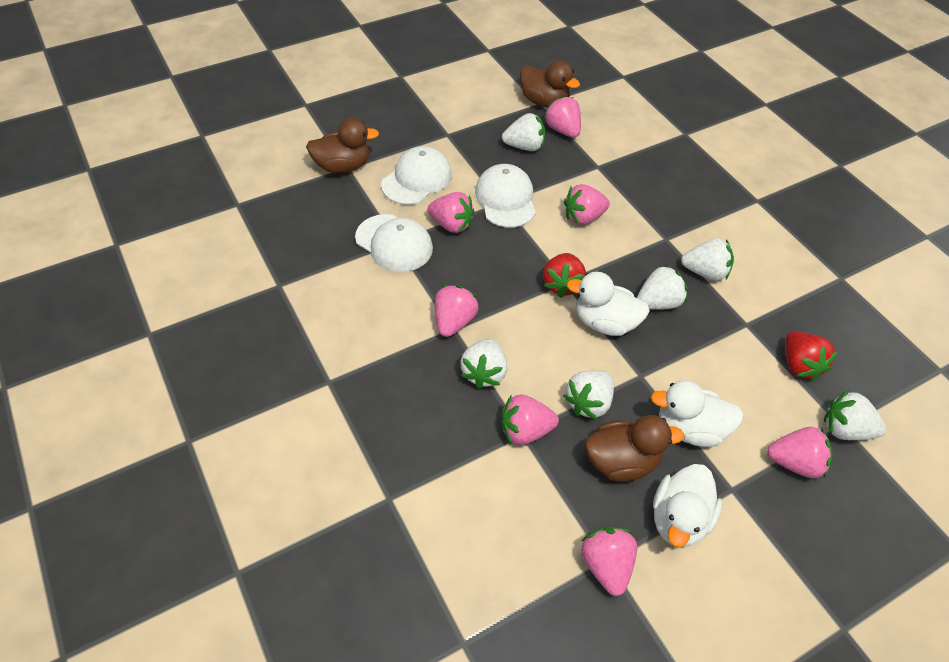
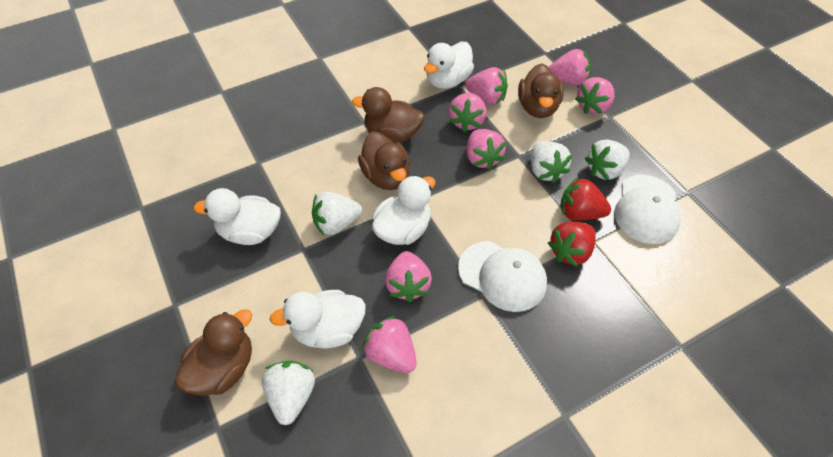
brown duck: 3 -> 4
white cap: 3 -> 2
white duck: 3 -> 4
white strawberry: 6 -> 4

